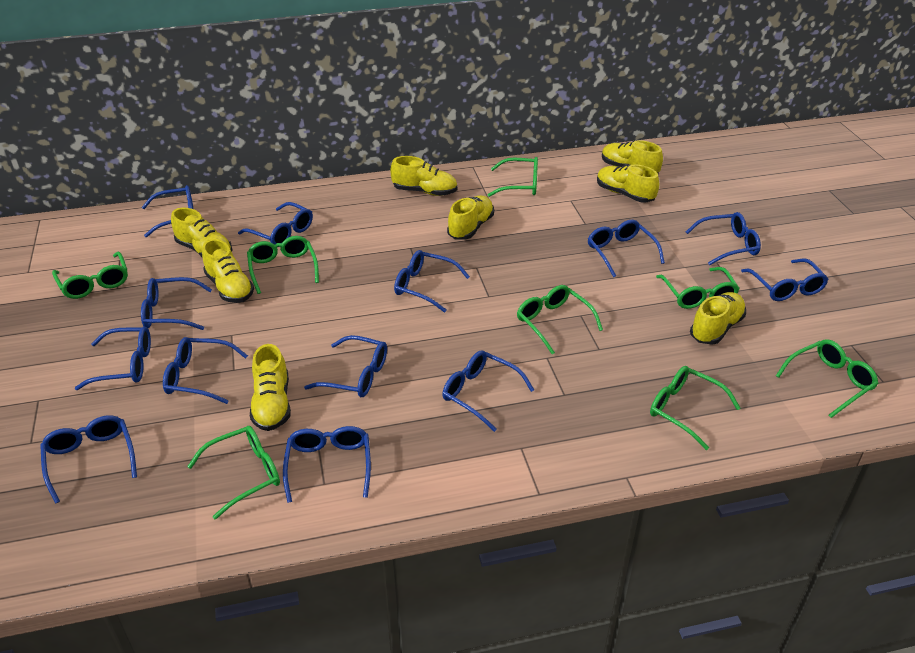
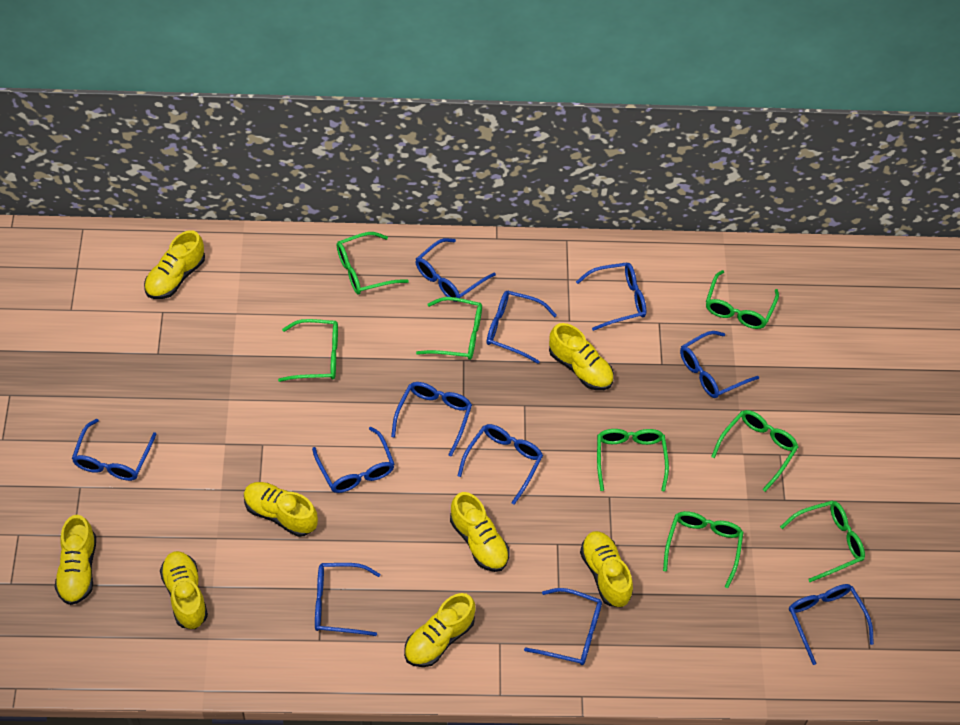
blue glasses: 13 -> 11

